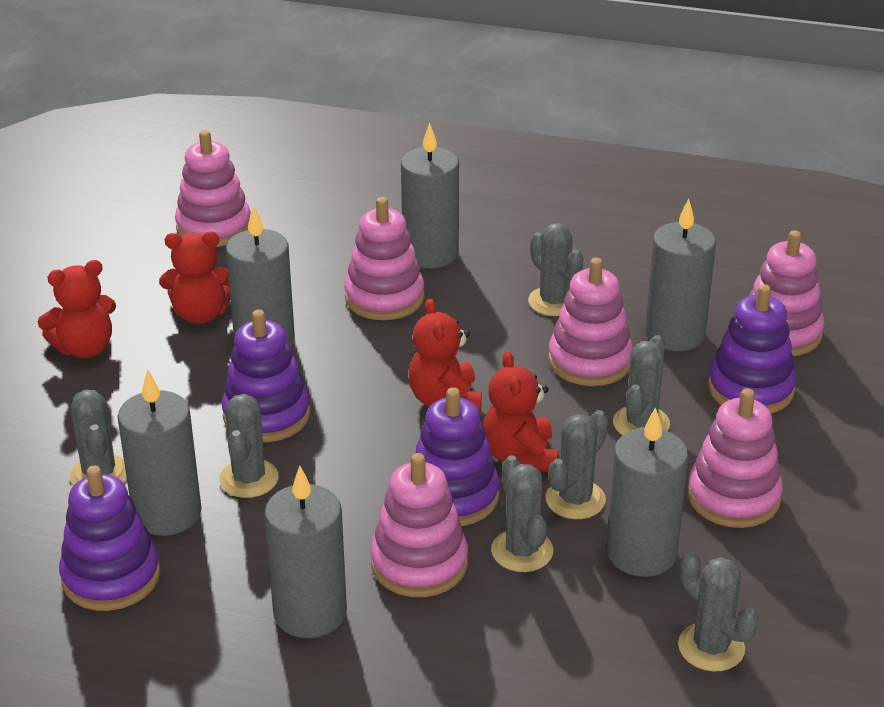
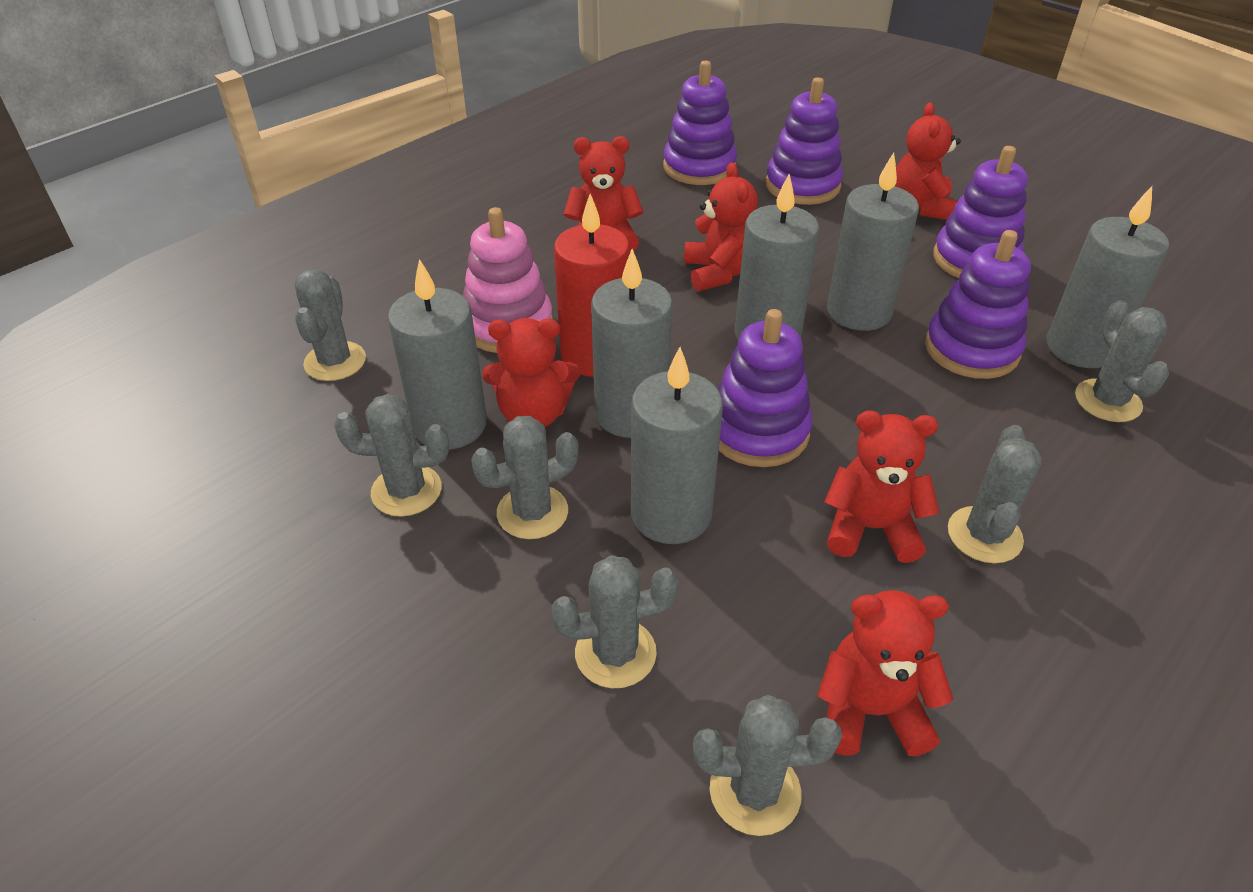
pink stacking toy: 6 -> 1
purple stacking toy: 4 -> 5
red candle: 0 -> 1
red teddy bear: 4 -> 6

